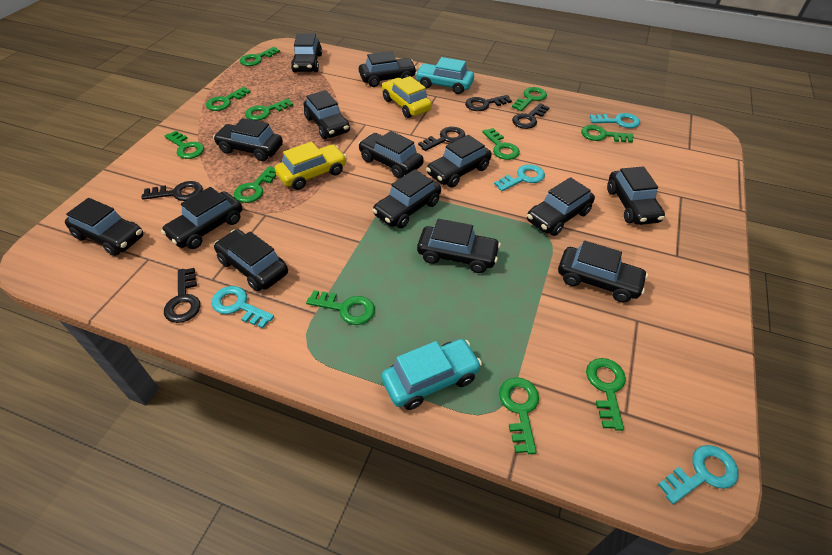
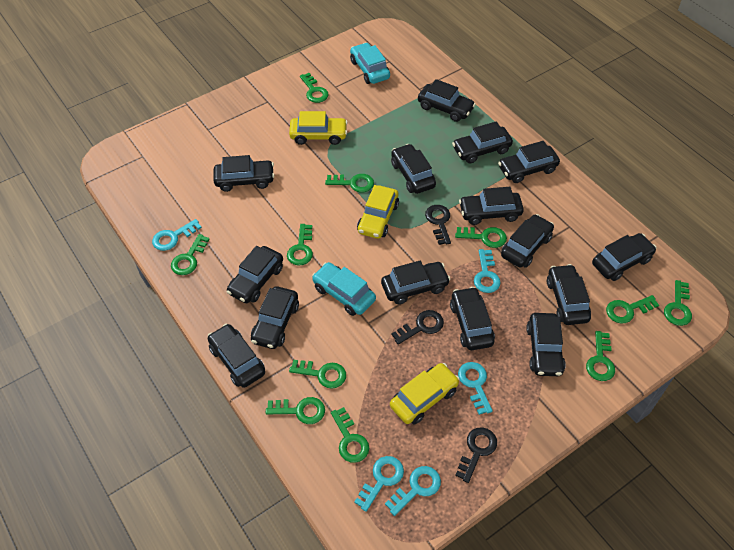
black car: 14 -> 15
black key: 5 -> 3
turquoise key: 4 -> 5
yellow car: 2 -> 3

